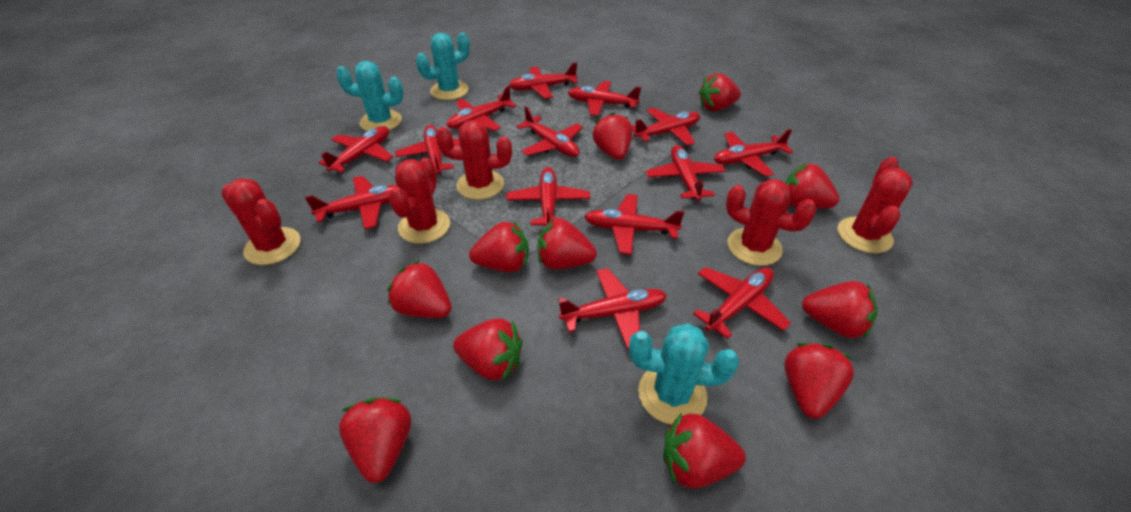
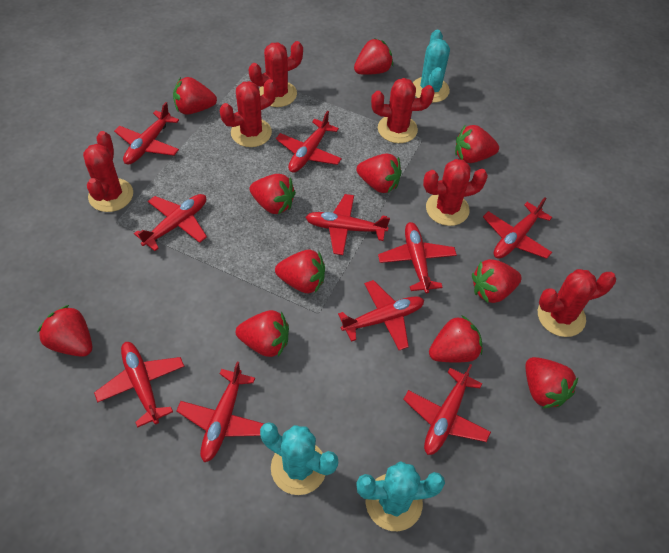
red cactus: 5 -> 6
red plane: 14 -> 10

